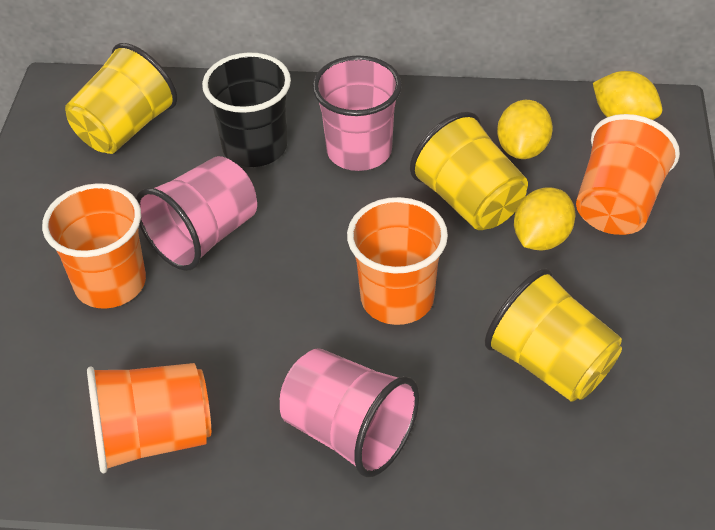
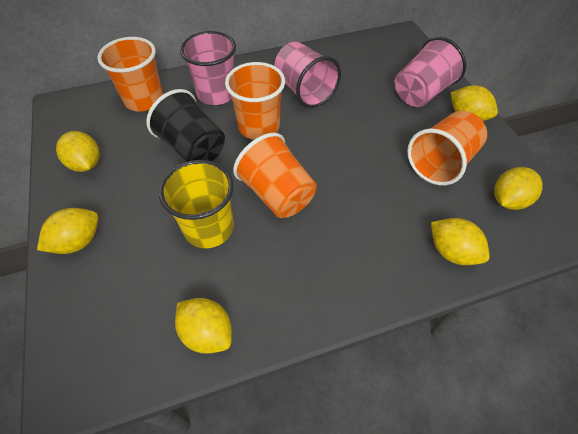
yellow cup: 3 -> 1
yellow lemon: 3 -> 6

